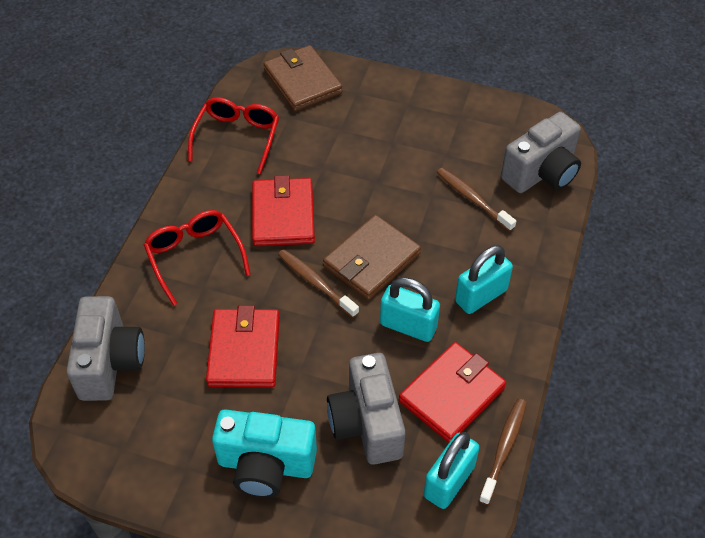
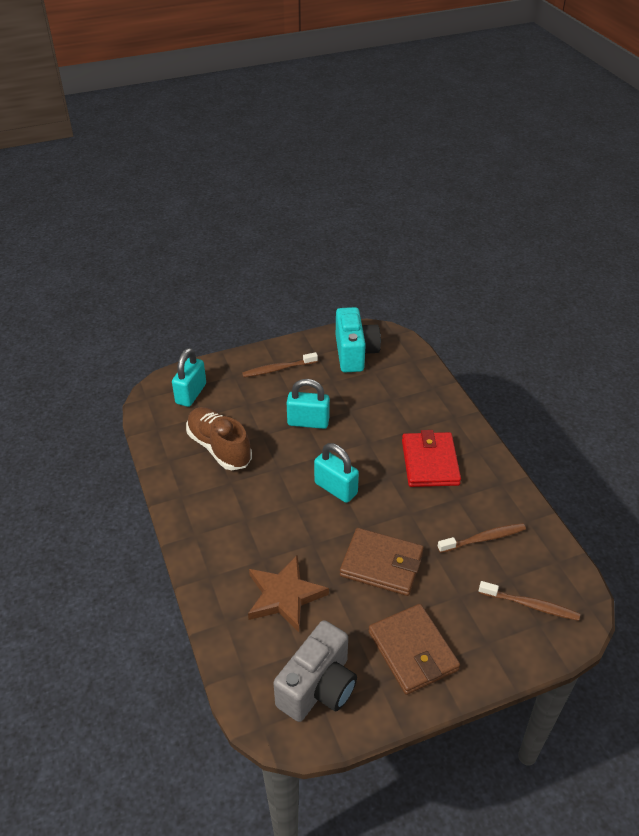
brown shoe: 0 -> 1
brown star: 0 -> 1
grey camera: 3 -> 1
red glasses: 2 -> 0
red wallet: 3 -> 1

